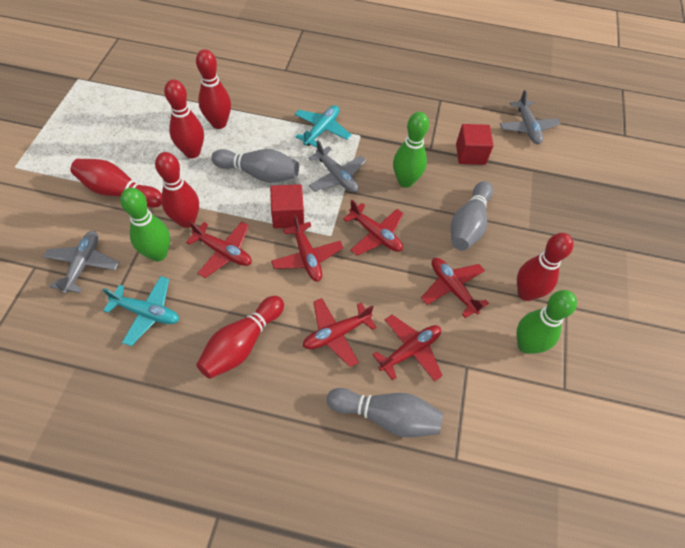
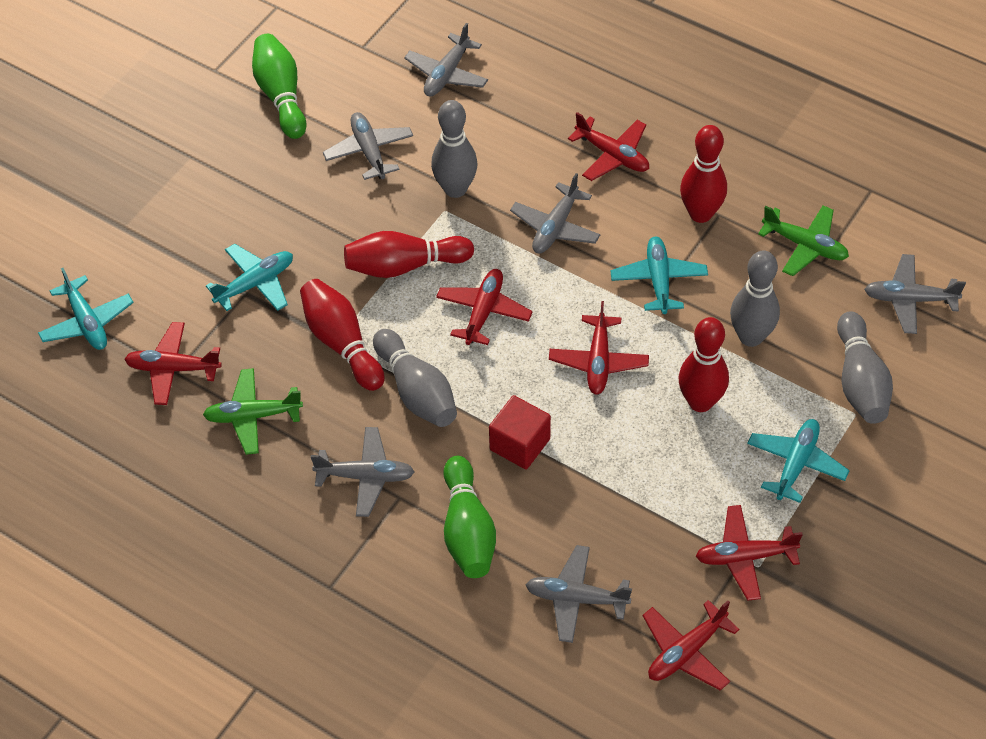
green bowling pin: 3 -> 2
green plane: 0 -> 2
grey bowling pin: 3 -> 4
grey plane: 3 -> 6
red bowling pin: 6 -> 4
red cube: 2 -> 1
turquoise plane: 2 -> 4

